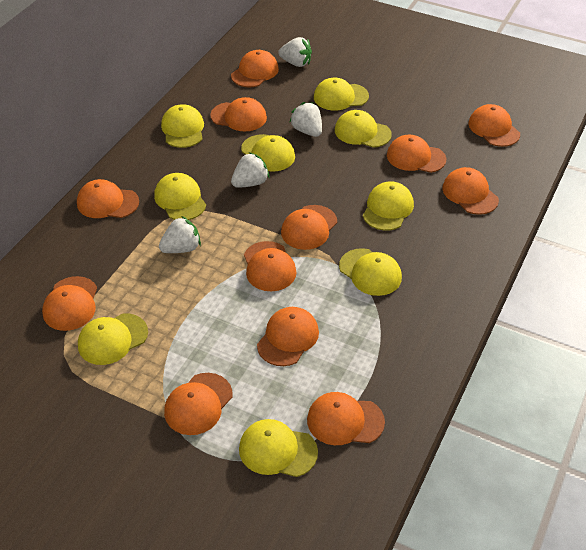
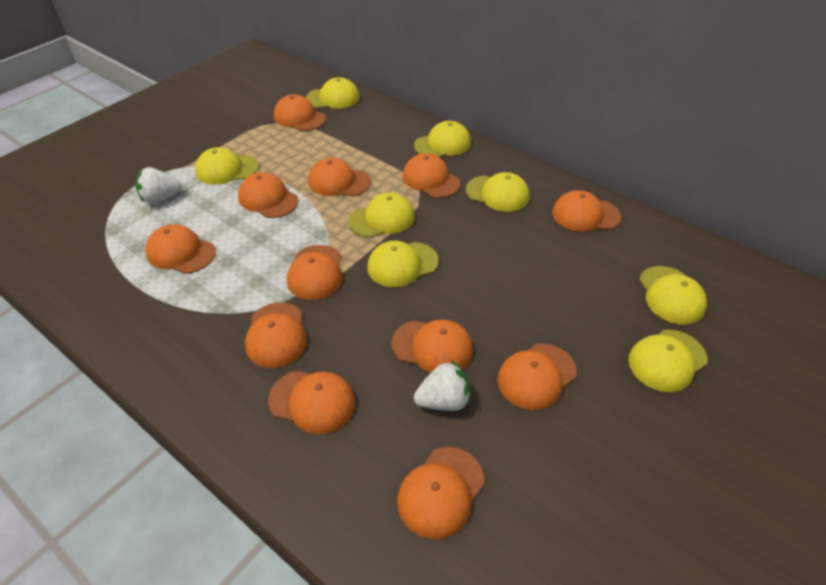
white strawberry: 4 -> 2
yellow cap: 9 -> 8

